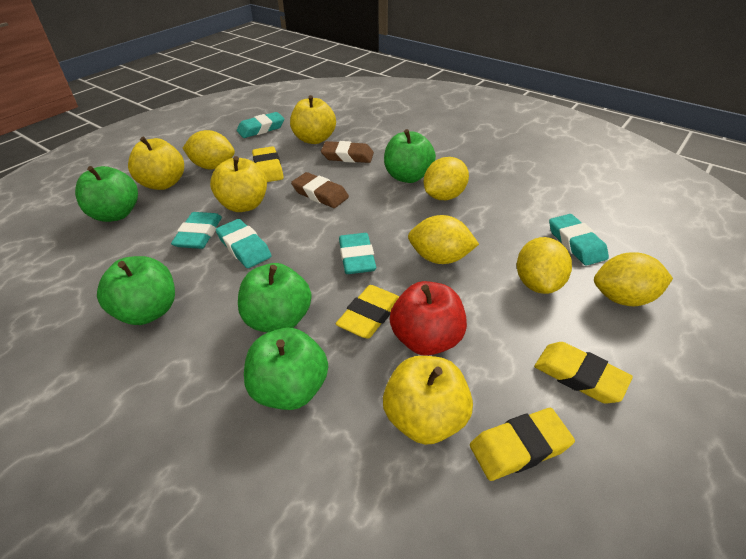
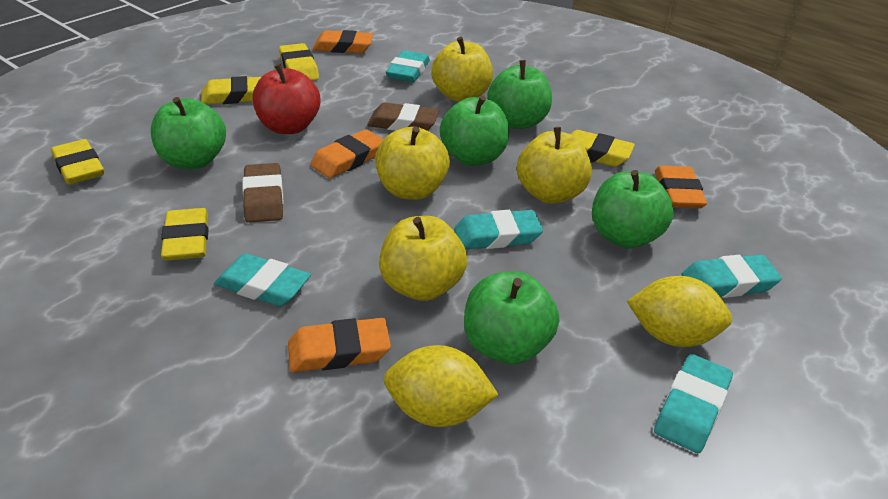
orange eraser: 0 -> 4
yellow eraser: 4 -> 5
yellow lemon: 5 -> 2

